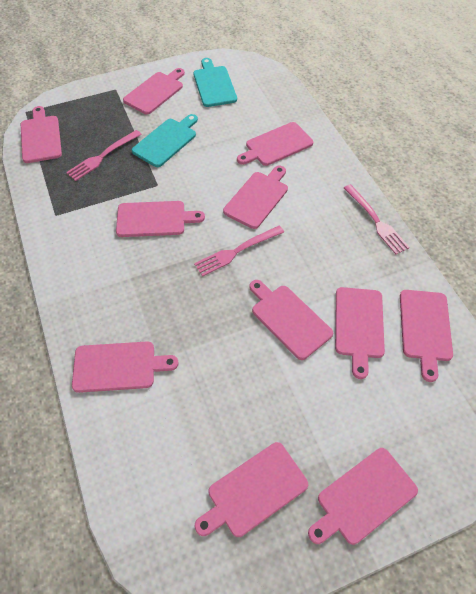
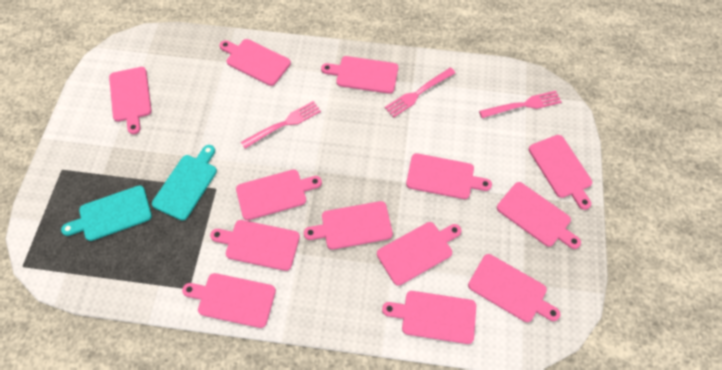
pink cutting board: 11 -> 13

